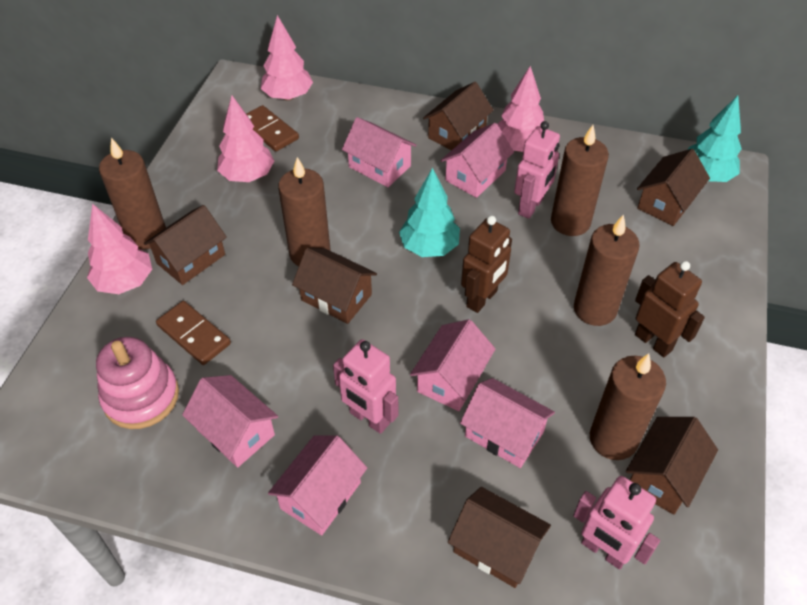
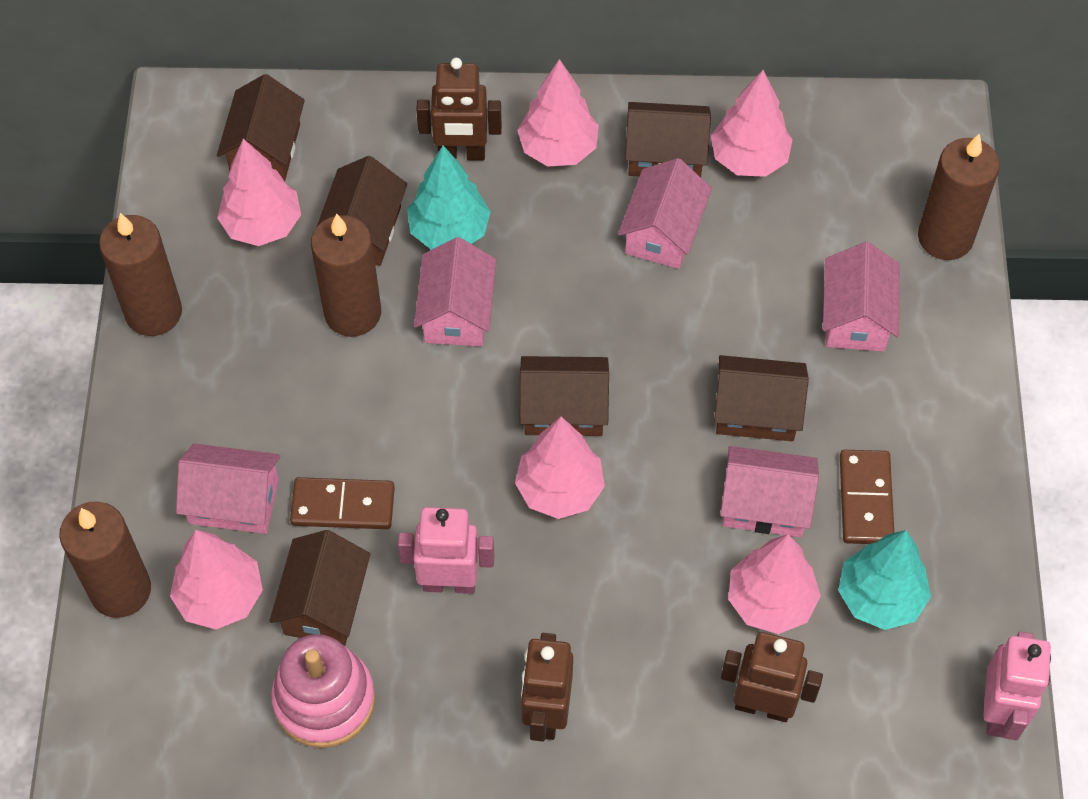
brown candle: 5 -> 4
brown robot: 2 -> 3
pink house: 6 -> 5
pink robot: 3 -> 2
pink tree: 4 -> 6

